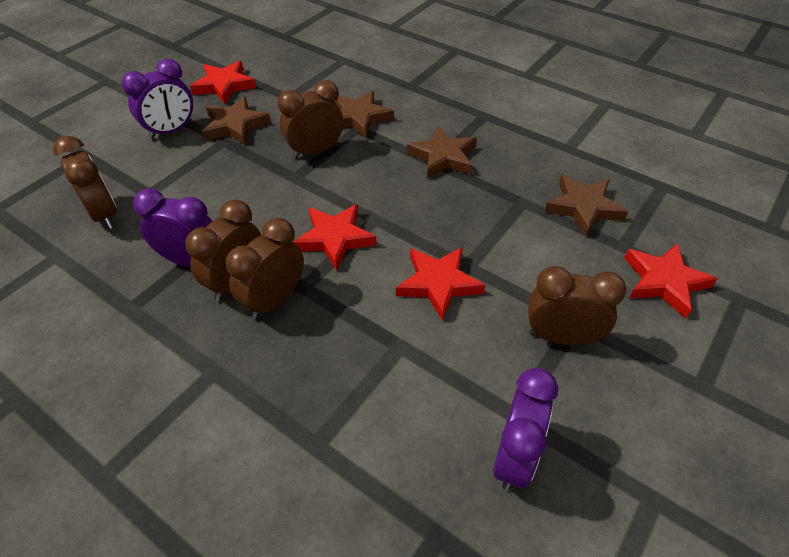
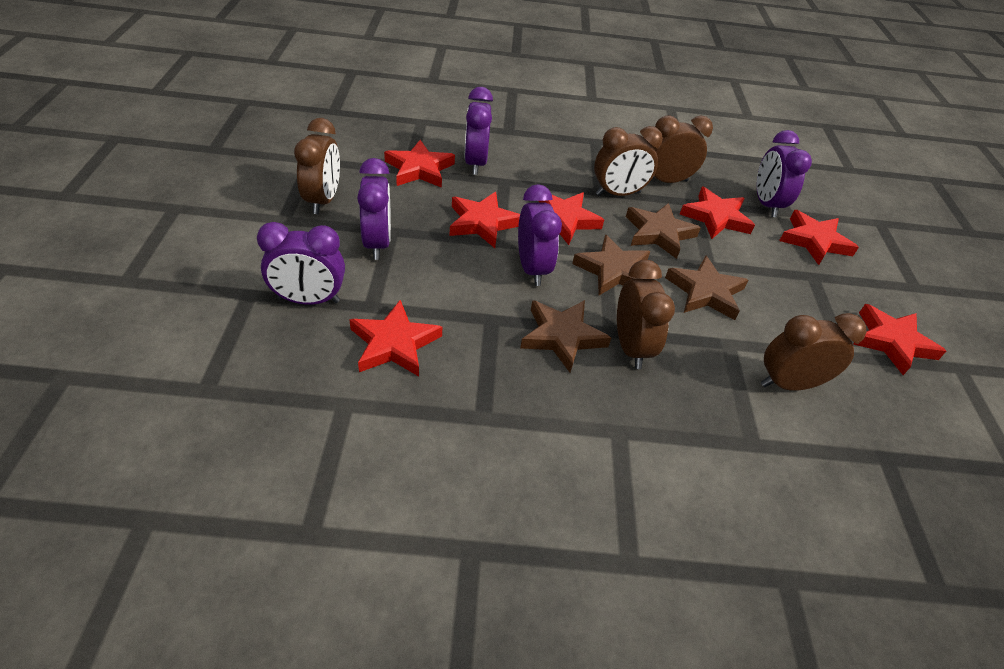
purple clock: 3 -> 5
red star: 4 -> 7

